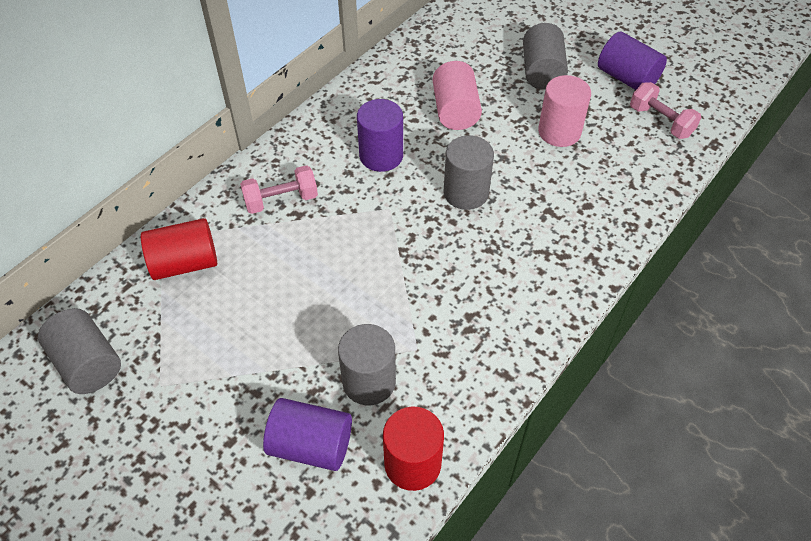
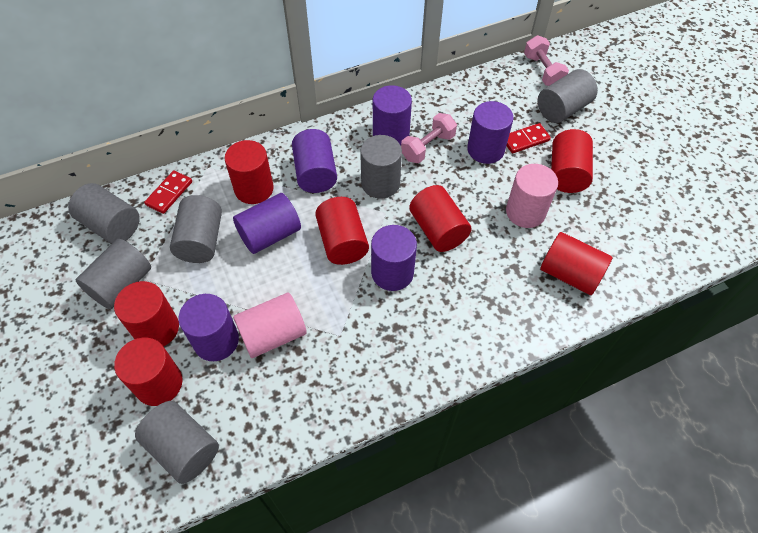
grey cylinder: 4 -> 6
purple cylinder: 3 -> 6
red cylinder: 2 -> 7
red domino: 0 -> 2

